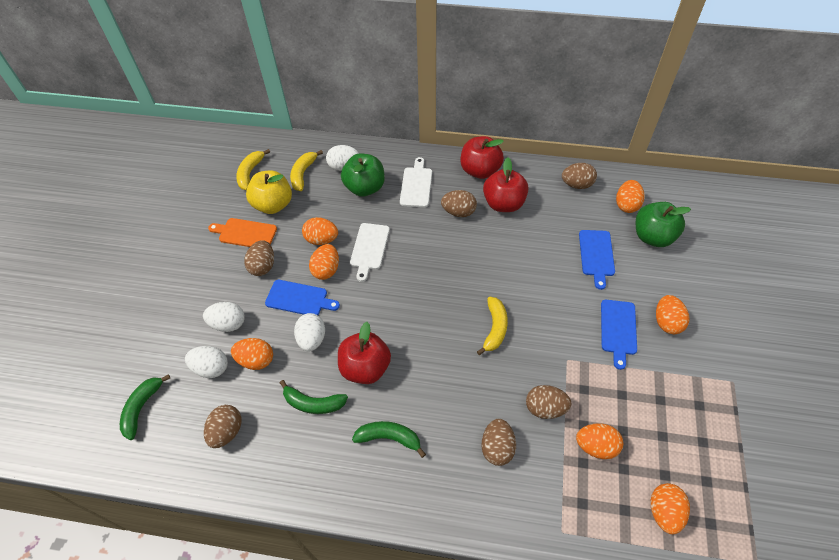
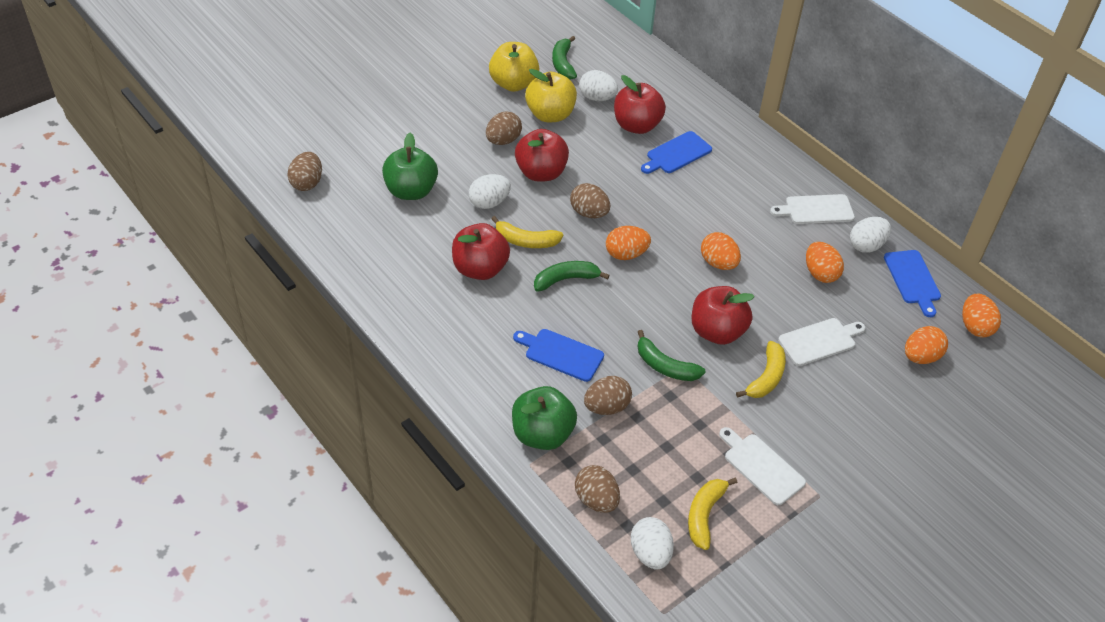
brown egg: 6 -> 5
orange cutting board: 1 -> 0
orange egg: 7 -> 5
red apple: 3 -> 4
white cutting board: 2 -> 3
yellow apple: 1 -> 2

